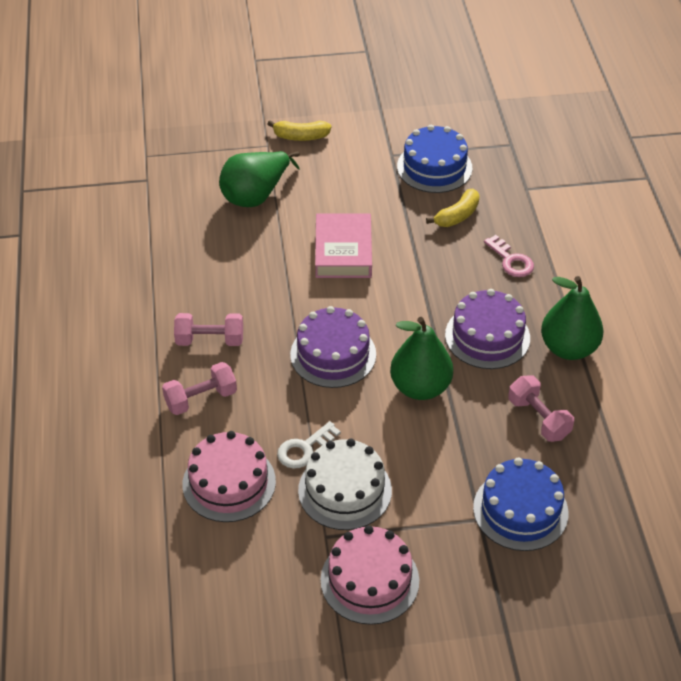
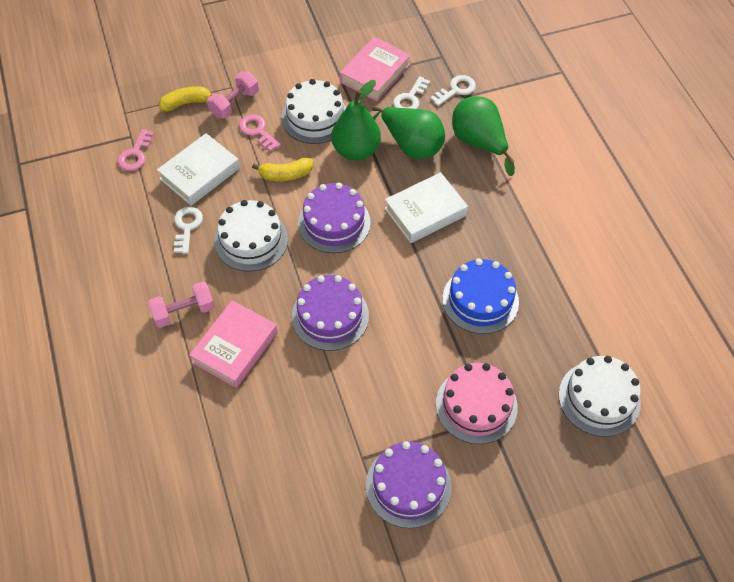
blue cake: 2 -> 1
pink book: 1 -> 2
pink cake: 2 -> 1
pink dumbbell: 3 -> 2
pink key: 1 -> 2
purple cake: 2 -> 3
white book: 0 -> 2
white cake: 1 -> 3
white key: 1 -> 3

